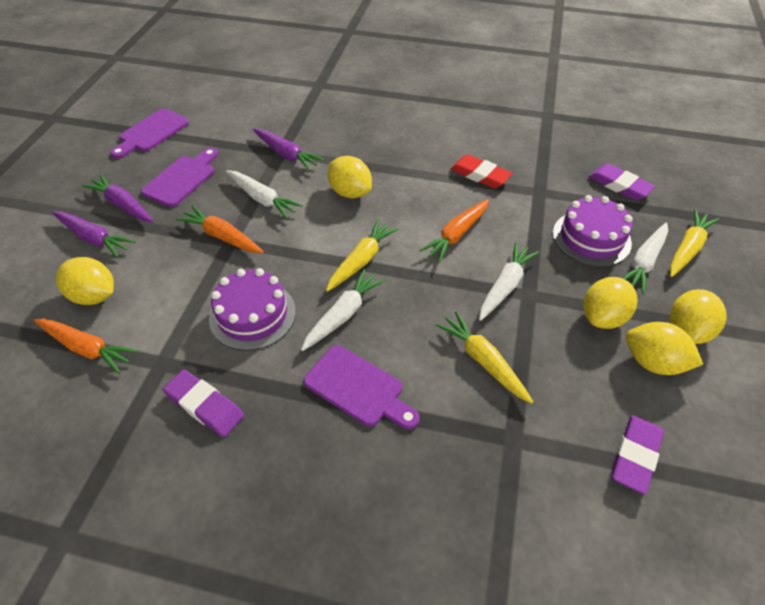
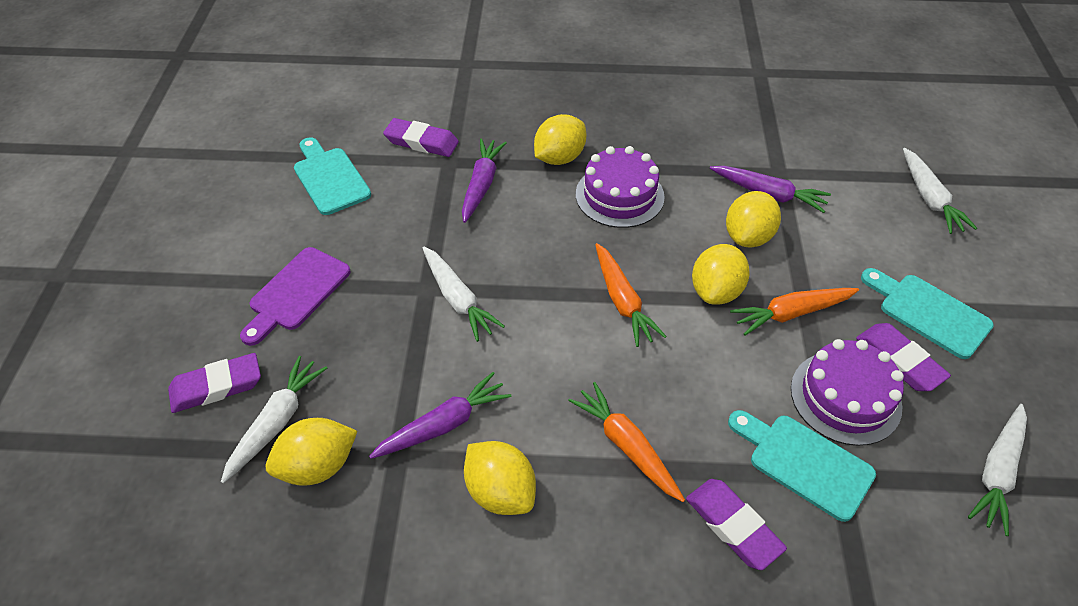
purple cutting board: 3 -> 1
purple eraser: 3 -> 4
red eraser: 1 -> 0
turquoise cutting board: 0 -> 3
yellow carrot: 3 -> 0

